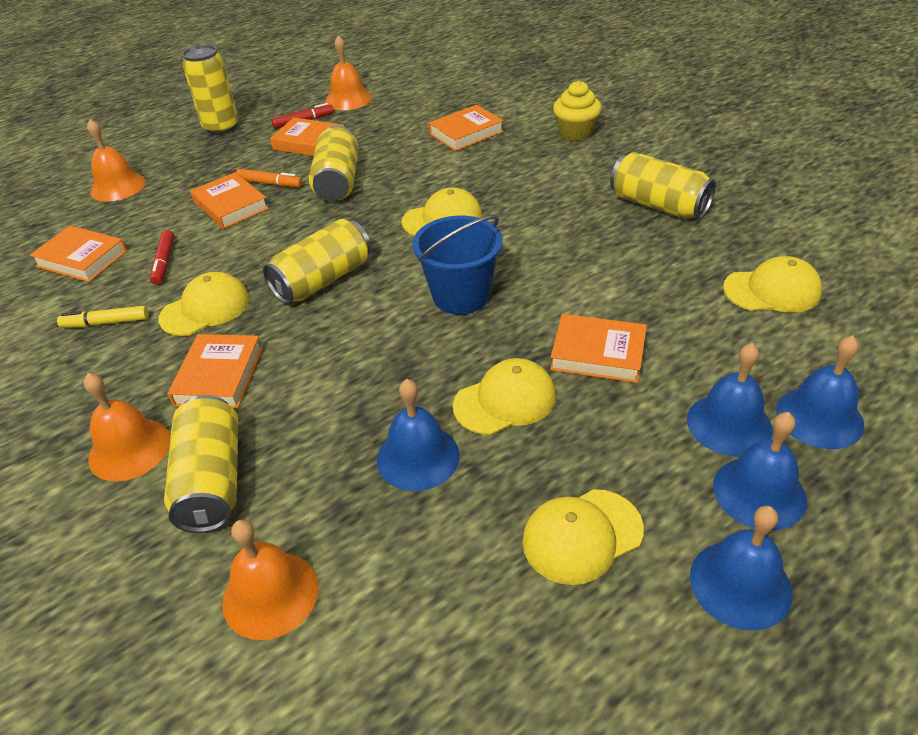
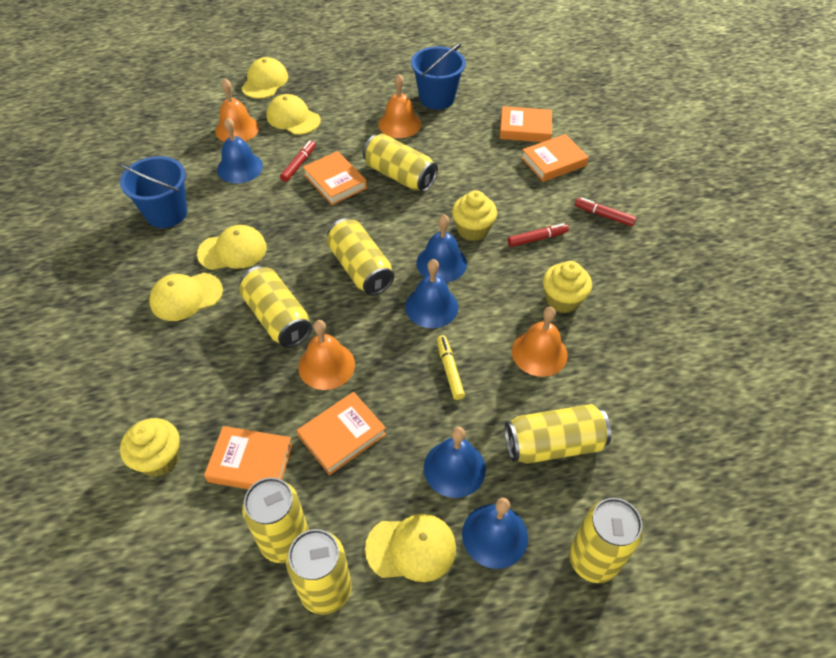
blue bucket: 1 -> 2
orange book: 6 -> 5
orange marker: 1 -> 0
red marker: 2 -> 3
yellow can: 5 -> 7
yellow cupcake: 1 -> 3

